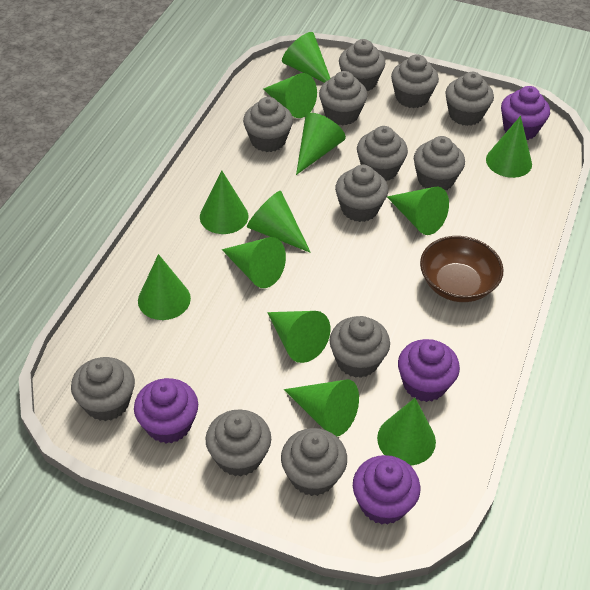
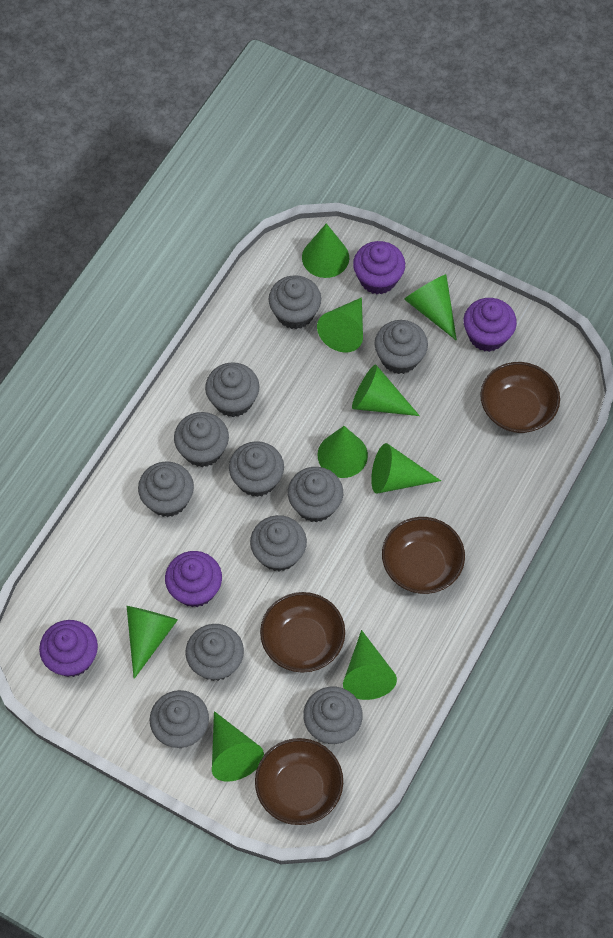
brown bowl: 1 -> 4
green cone: 12 -> 9
grey cupcake: 12 -> 11

